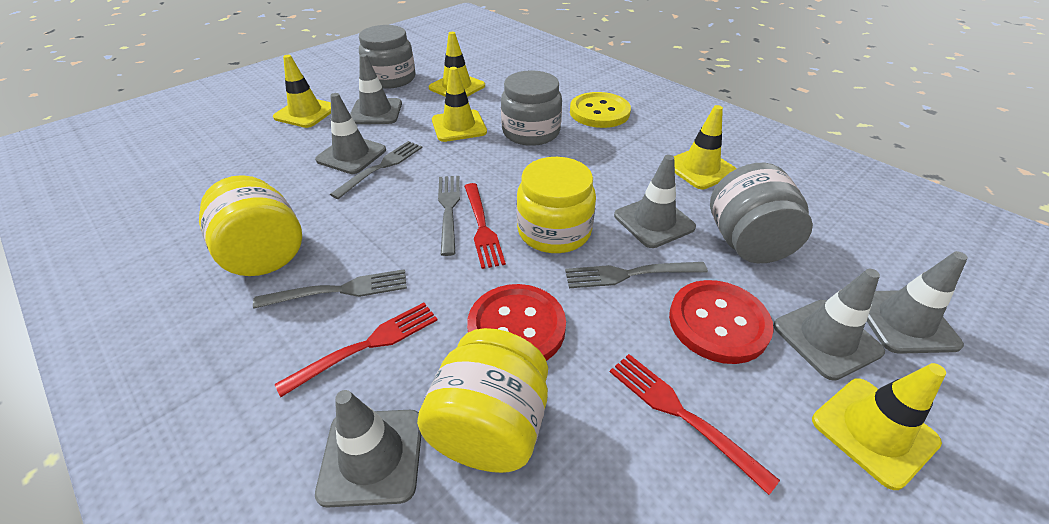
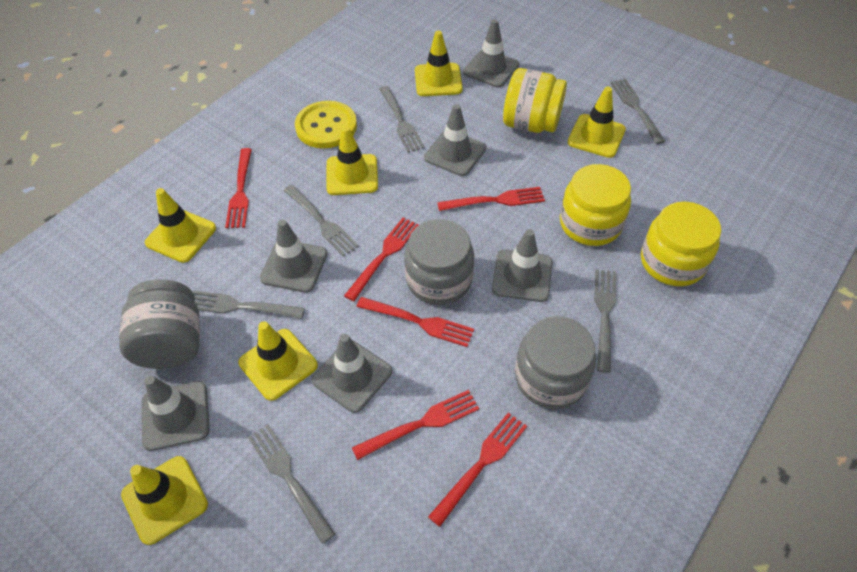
grey fork: 4 -> 6
red button: 2 -> 0
red fork: 3 -> 6
yellow traffic cone: 5 -> 6

